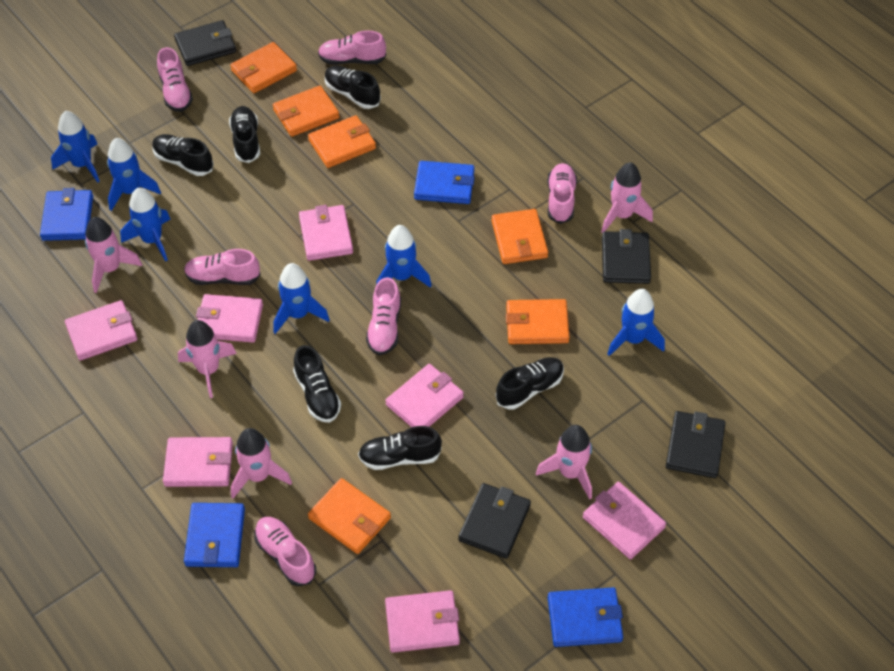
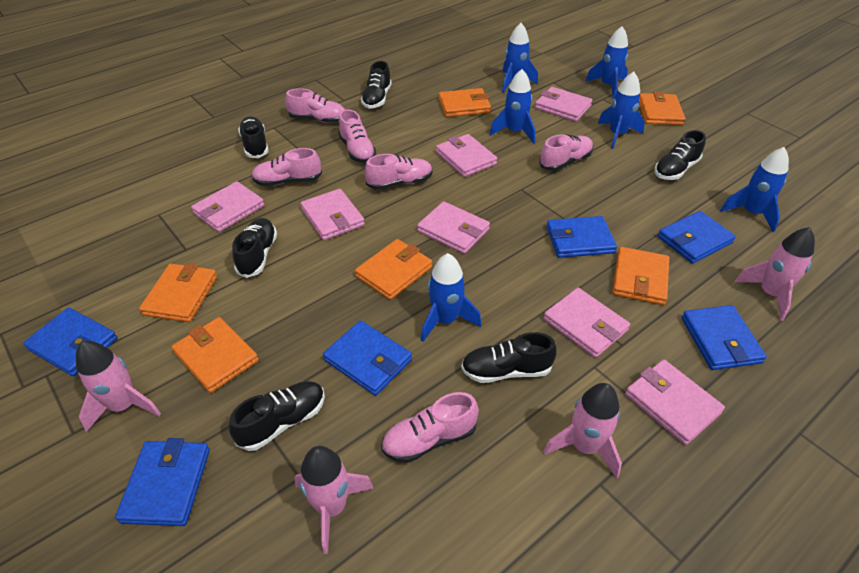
black wallet: 4 -> 0
blue wallet: 4 -> 6
pink rocket: 5 -> 4

